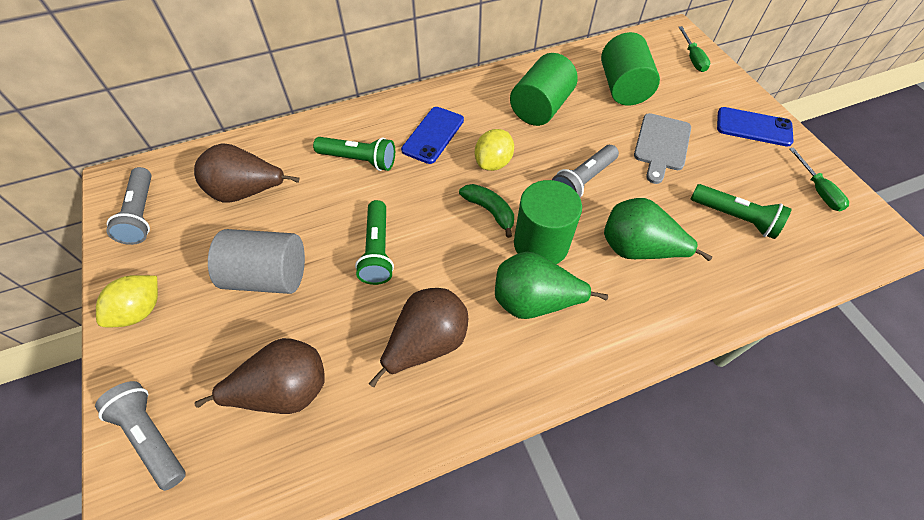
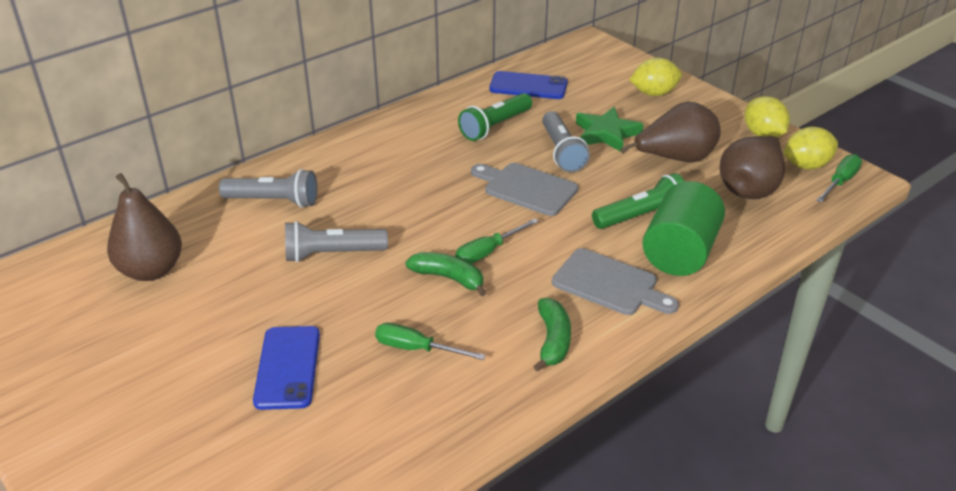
green banana: 1 -> 2
green cylinder: 3 -> 1
green flashlight: 3 -> 2
green pear: 2 -> 0
green screwdriver: 2 -> 3
green star: 0 -> 1
grey cutting board: 1 -> 2
grey cylinder: 1 -> 0
yellow lemon: 2 -> 3

